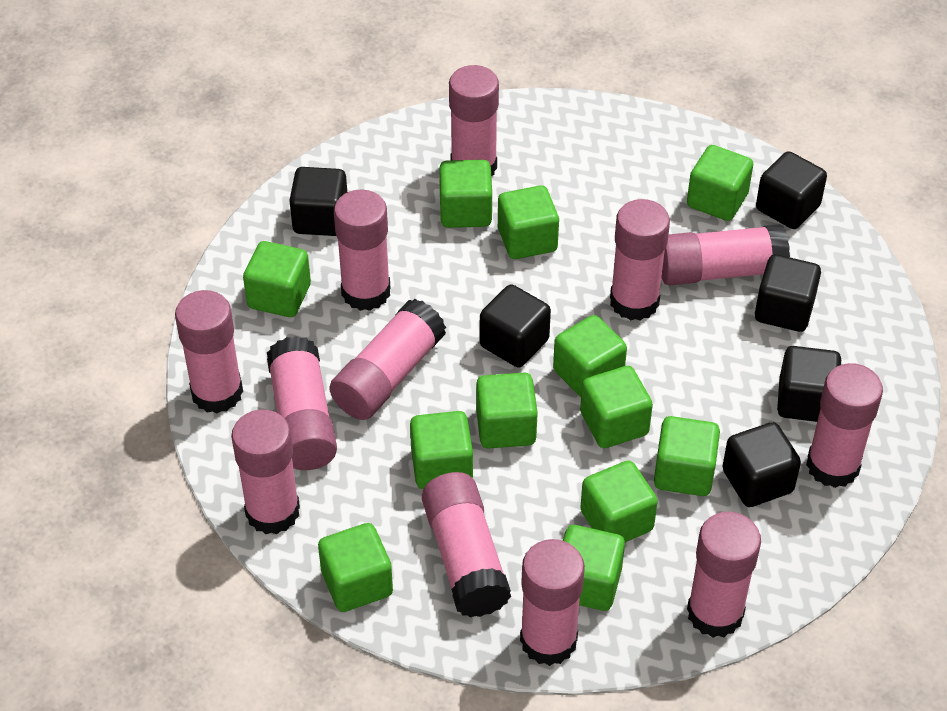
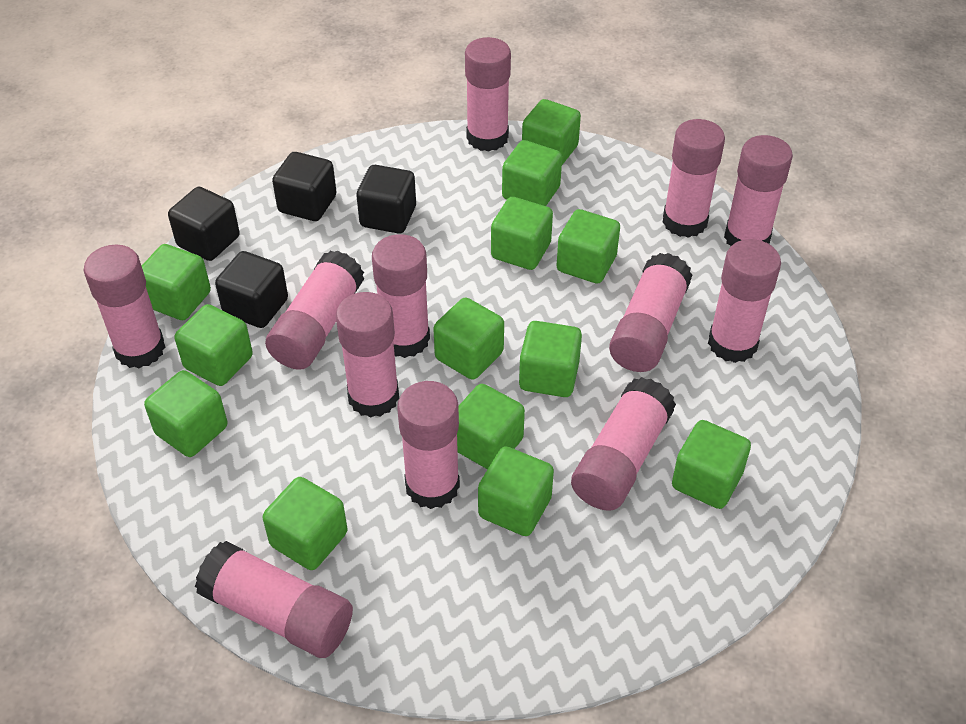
black cube: 6 -> 4
green cube: 12 -> 13

